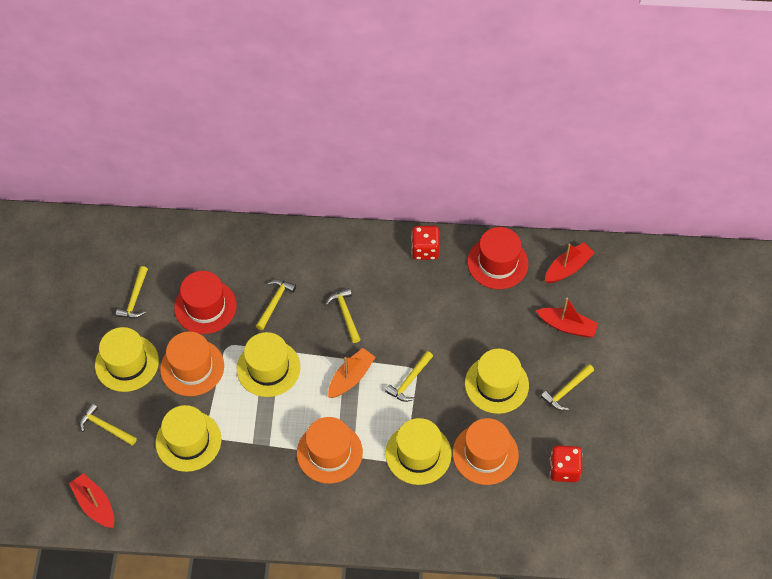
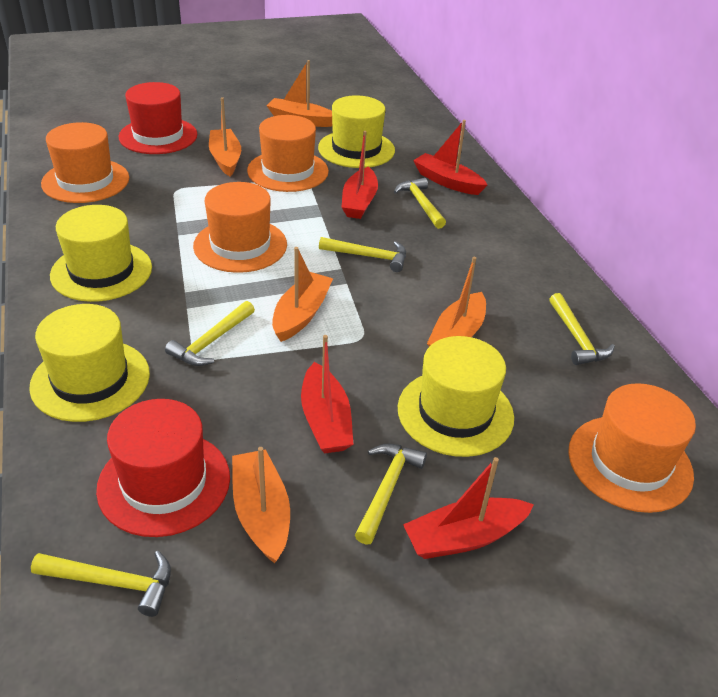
orange boat: 1 -> 5
orange hat: 3 -> 4
red boat: 3 -> 4
red dice: 2 -> 0
yellow hat: 5 -> 4

